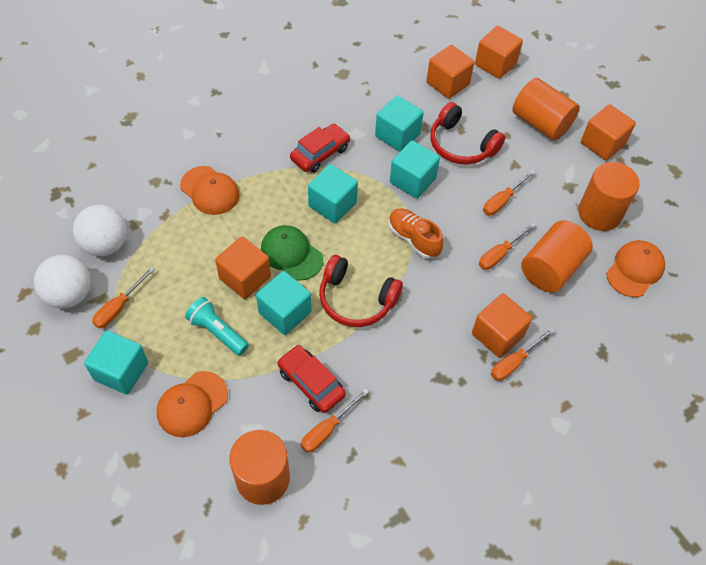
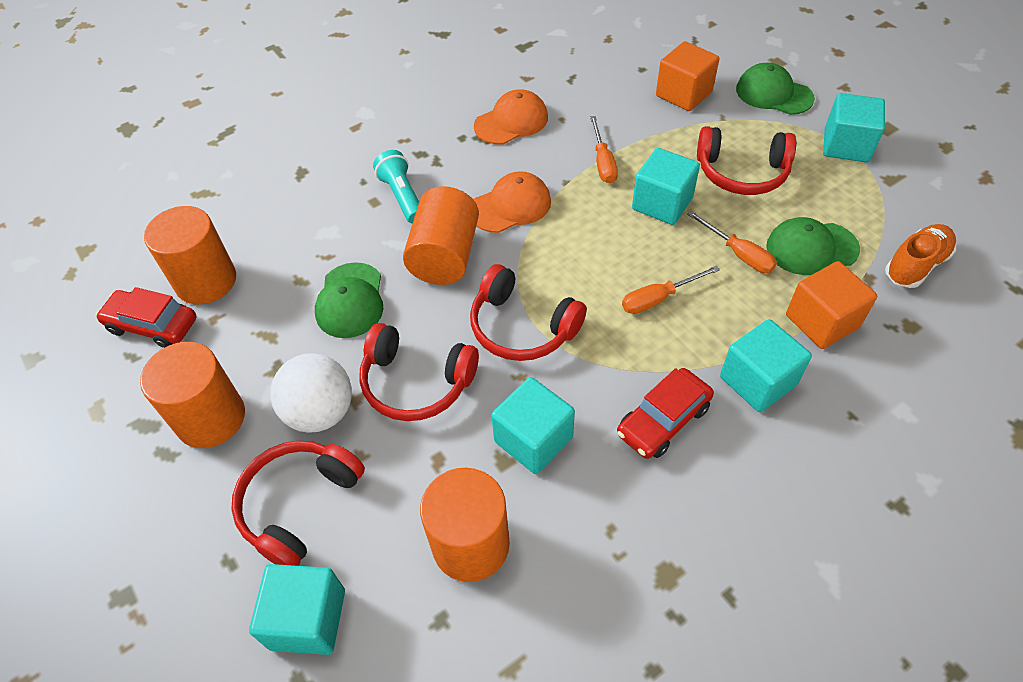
green cap: 1 -> 3
orange cap: 3 -> 2
orange cube: 5 -> 2
orange screwdriver: 5 -> 3
red headphones: 2 -> 4
white ball: 2 -> 1

